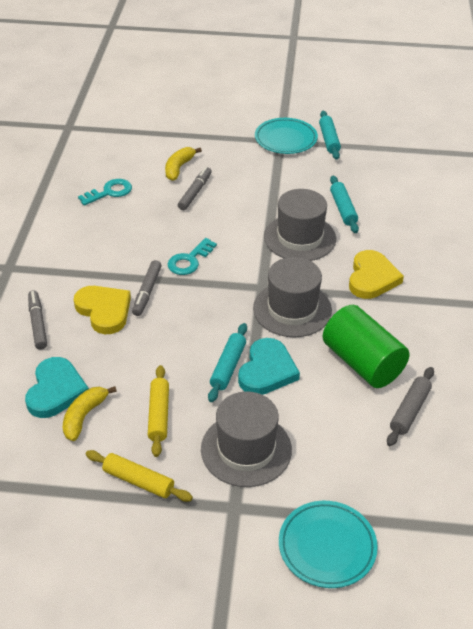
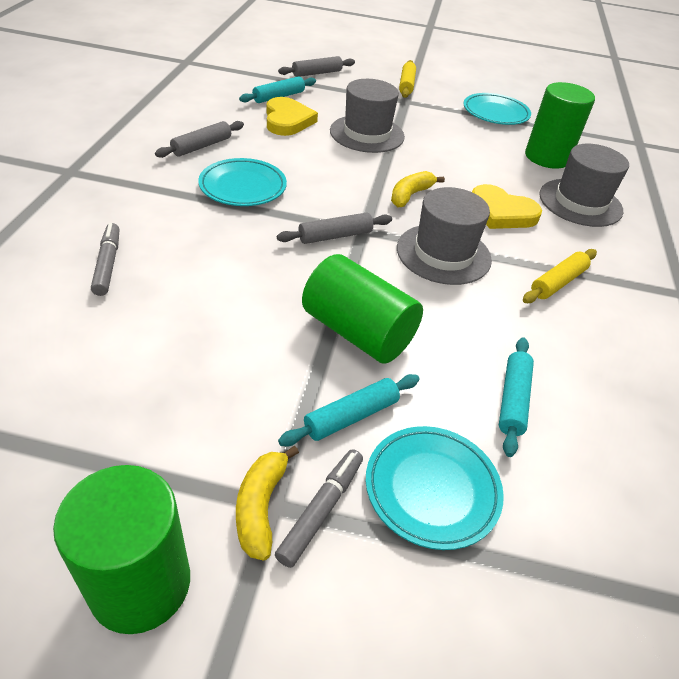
green cylinder: 1 -> 3
grey marker: 3 -> 2
grey rolling pin: 1 -> 3
turquoise heart: 2 -> 0
turquoise key: 2 -> 0
turquoise plate: 2 -> 3

